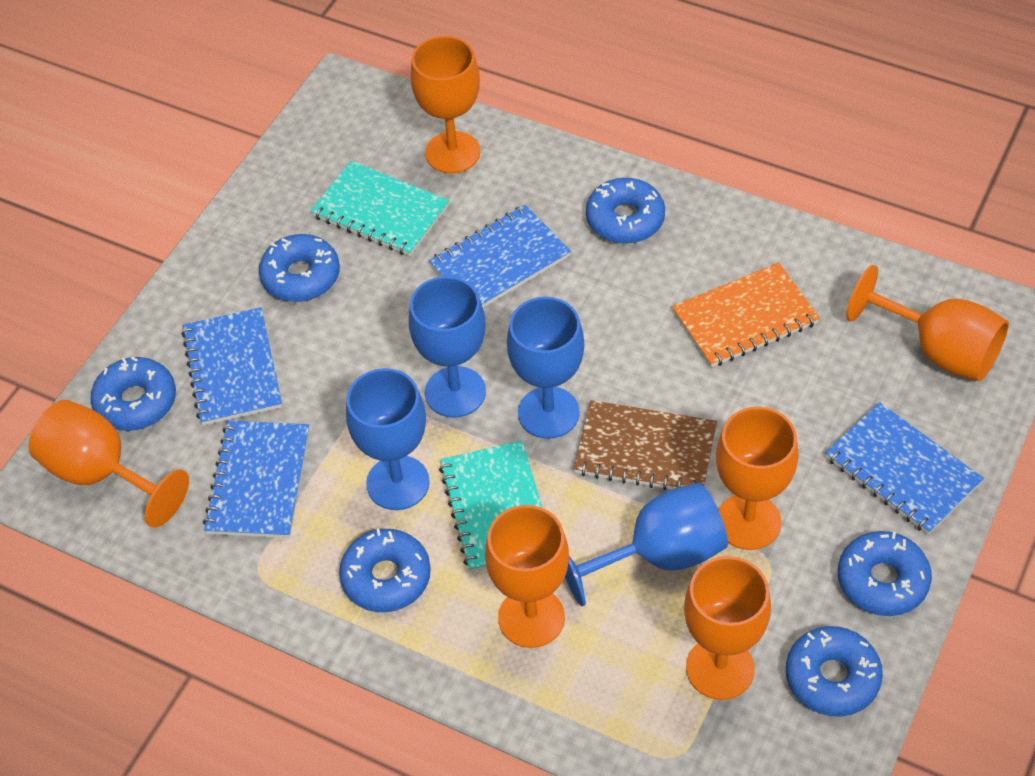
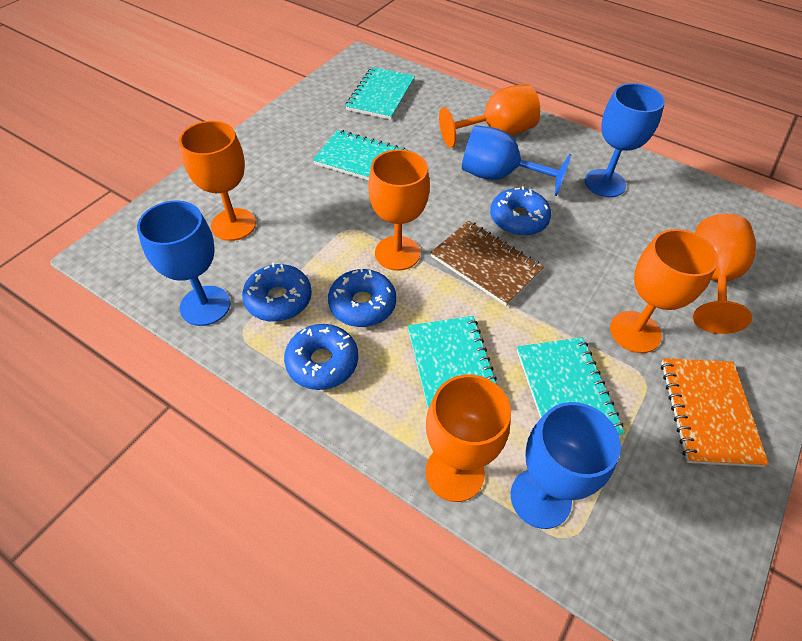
blue donut: 6 -> 4
blue notebook: 4 -> 0
turquoise notebook: 2 -> 4

